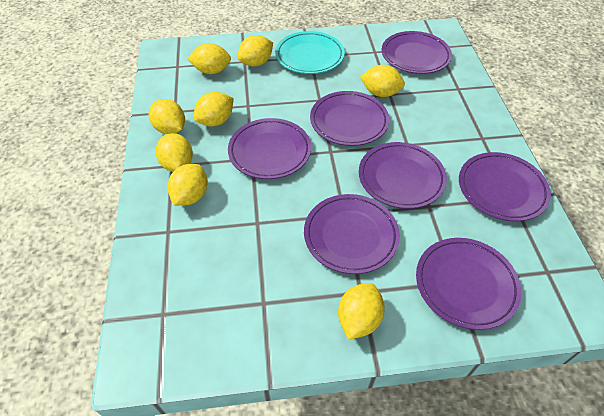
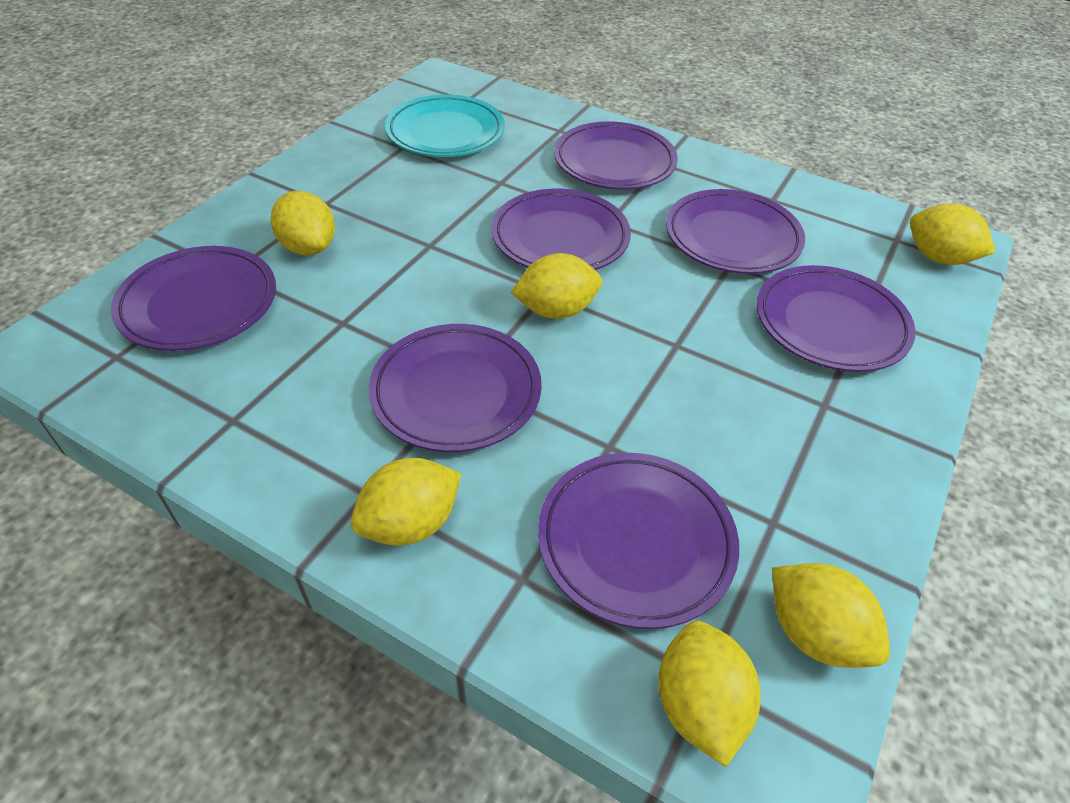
yellow lemon: 8 -> 6

